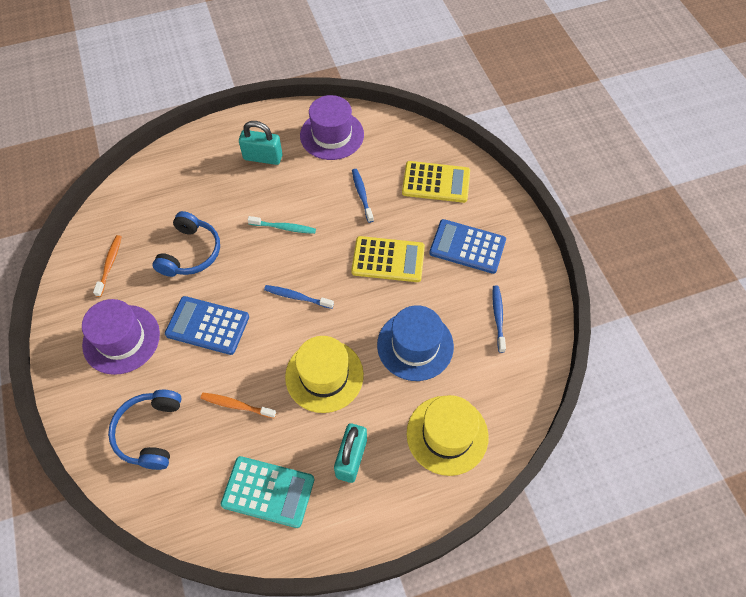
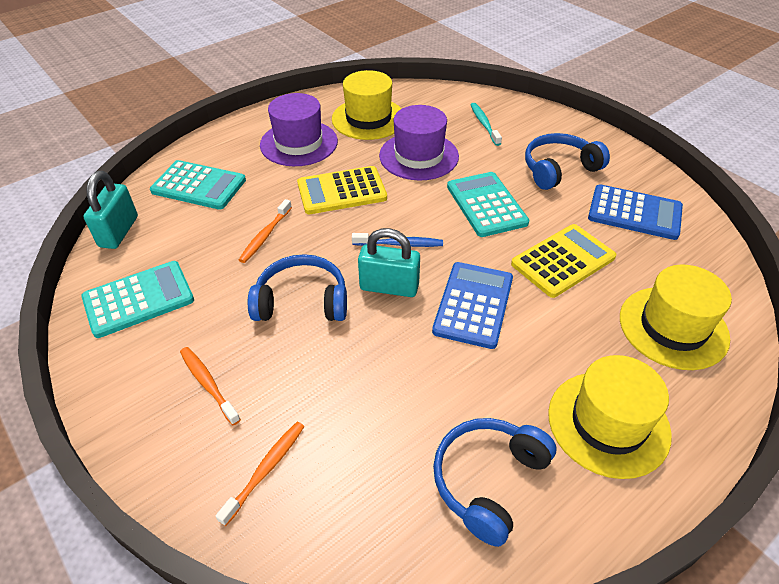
blue hat: 1 -> 0
blue headphones: 2 -> 3
blue toothbrush: 3 -> 1
orange toothbrush: 2 -> 3
turquoise calculator: 1 -> 3
yellow hat: 2 -> 3

